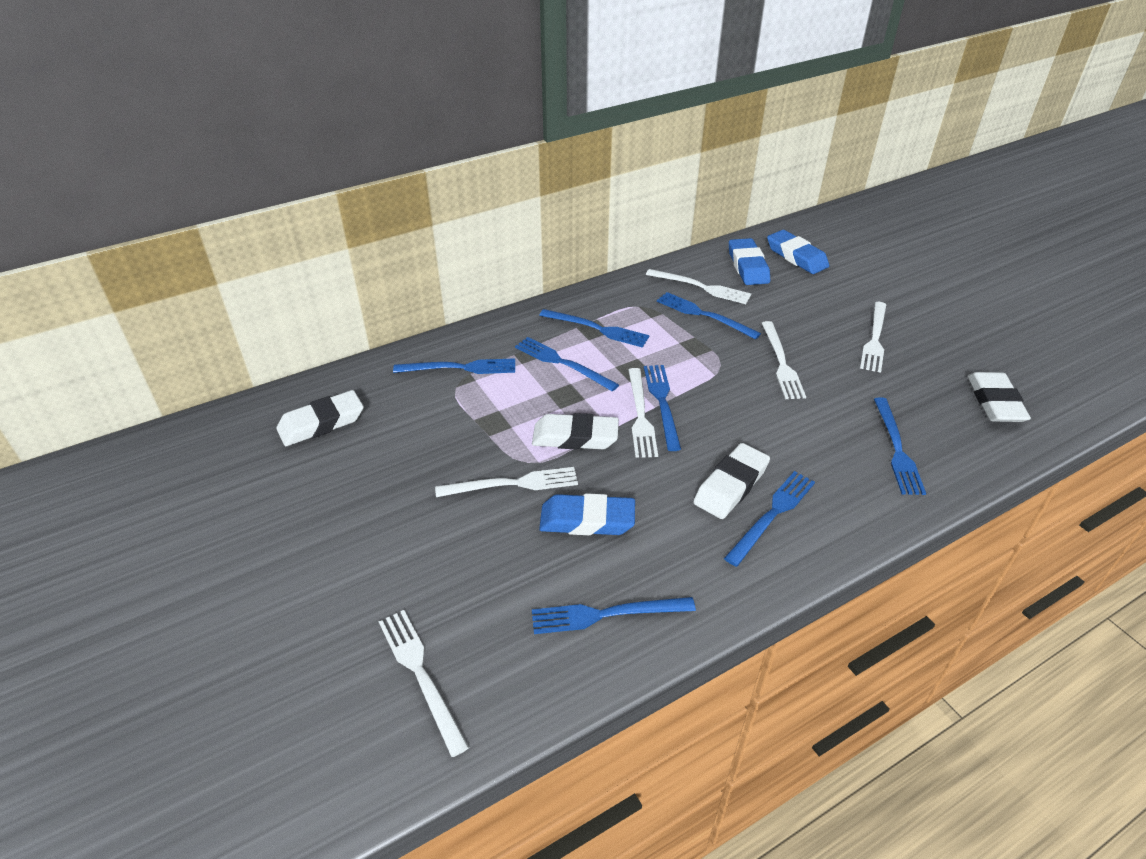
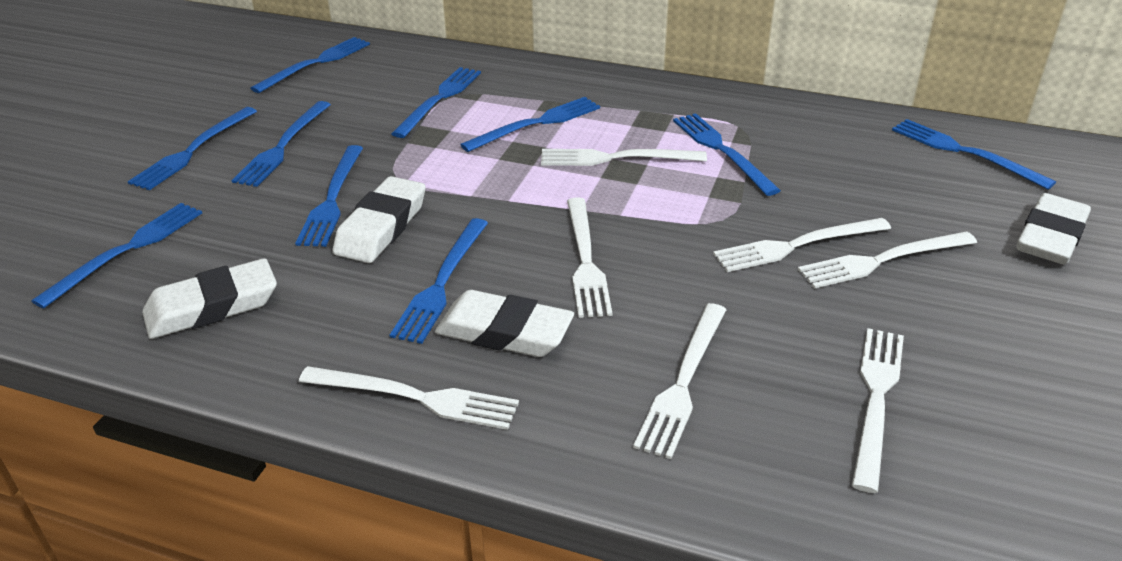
blue eraser: 3 -> 0
blue fork: 8 -> 10
white fork: 6 -> 7

